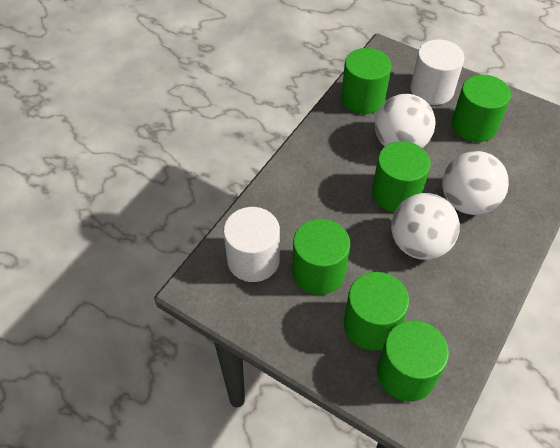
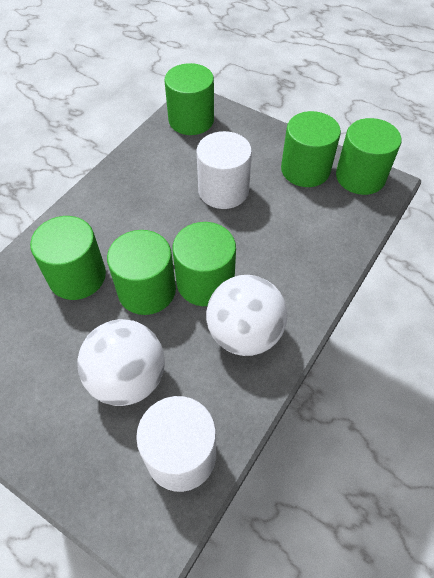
white ball: 3 -> 2

